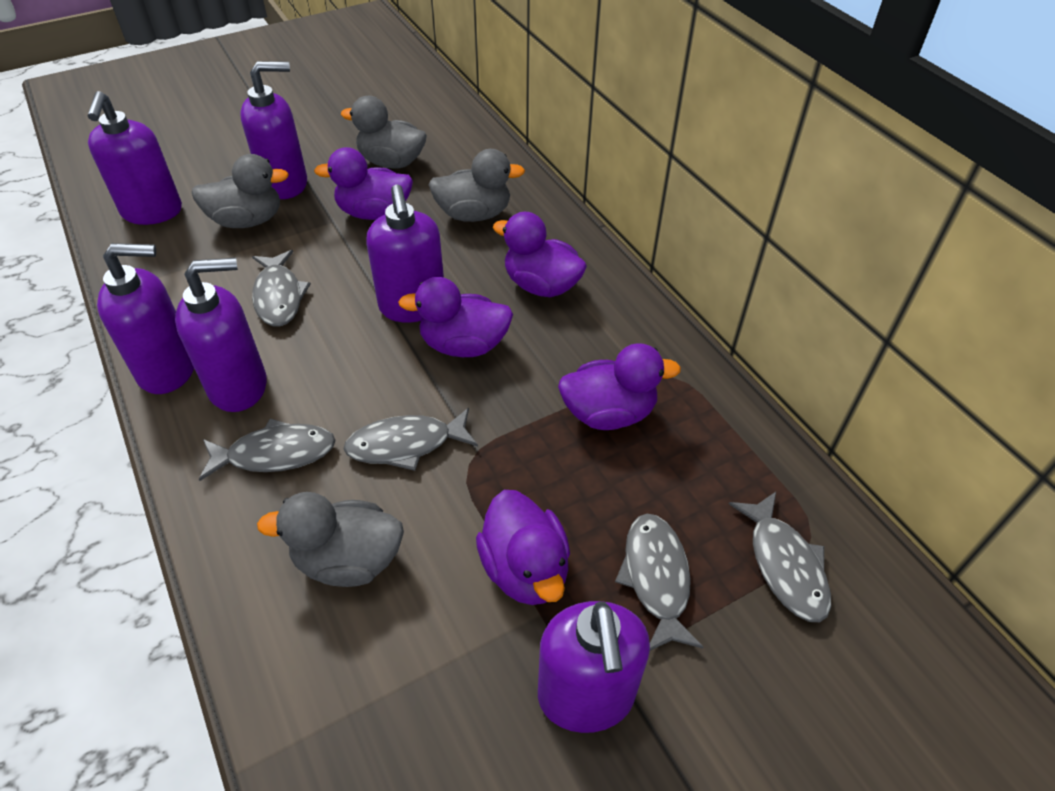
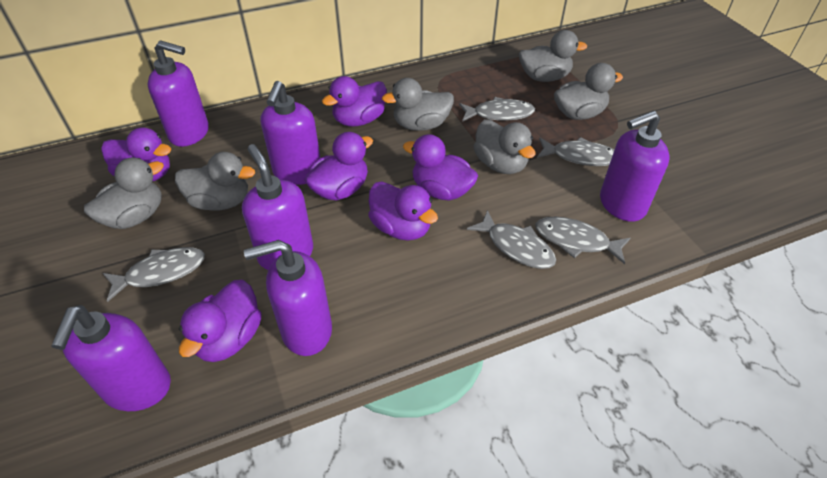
grey duck: 4 -> 6
purple duck: 5 -> 6

